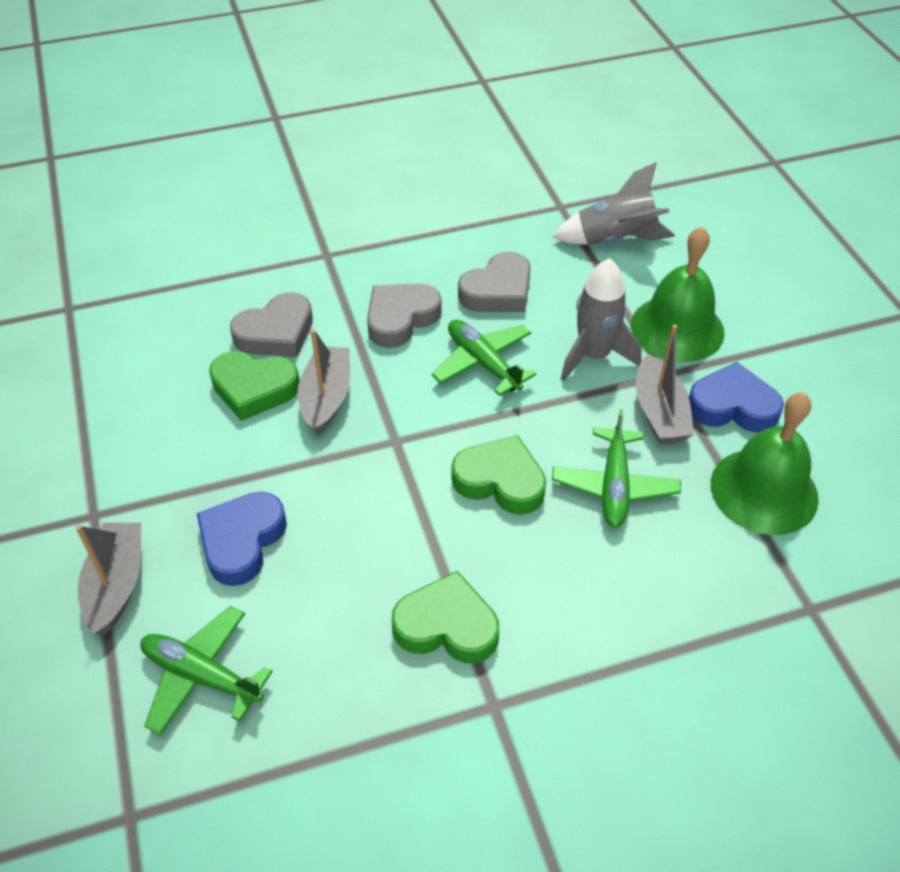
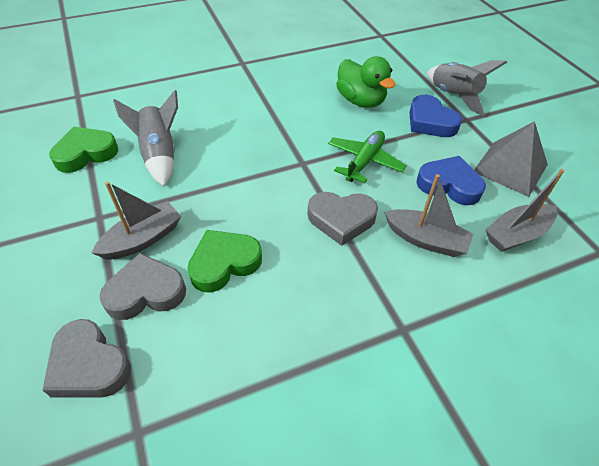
green bell: 2 -> 0
green duck: 0 -> 1
green heart: 3 -> 2
green plane: 3 -> 1
grey pyramid: 0 -> 1

